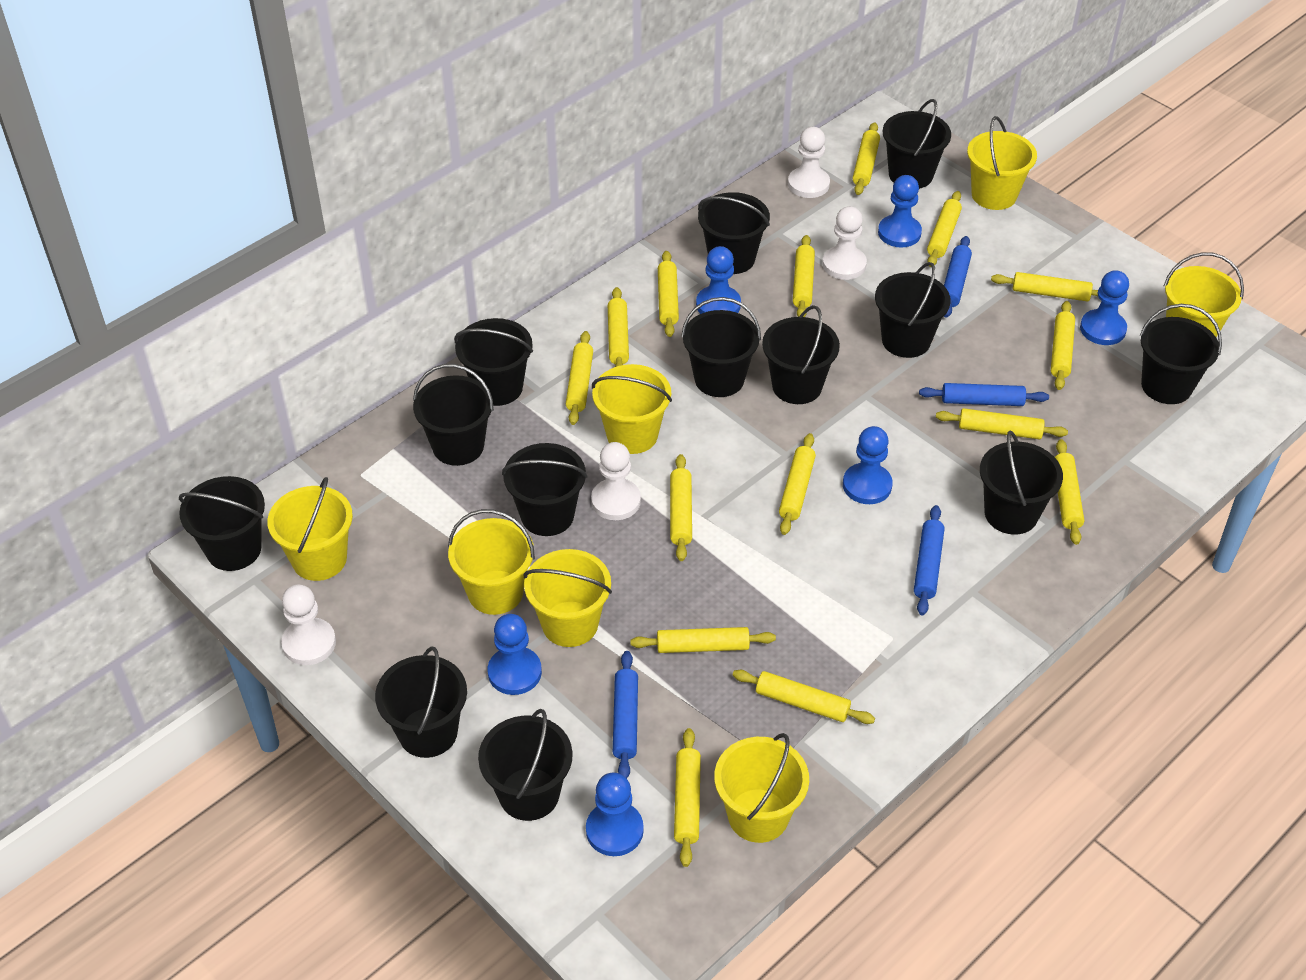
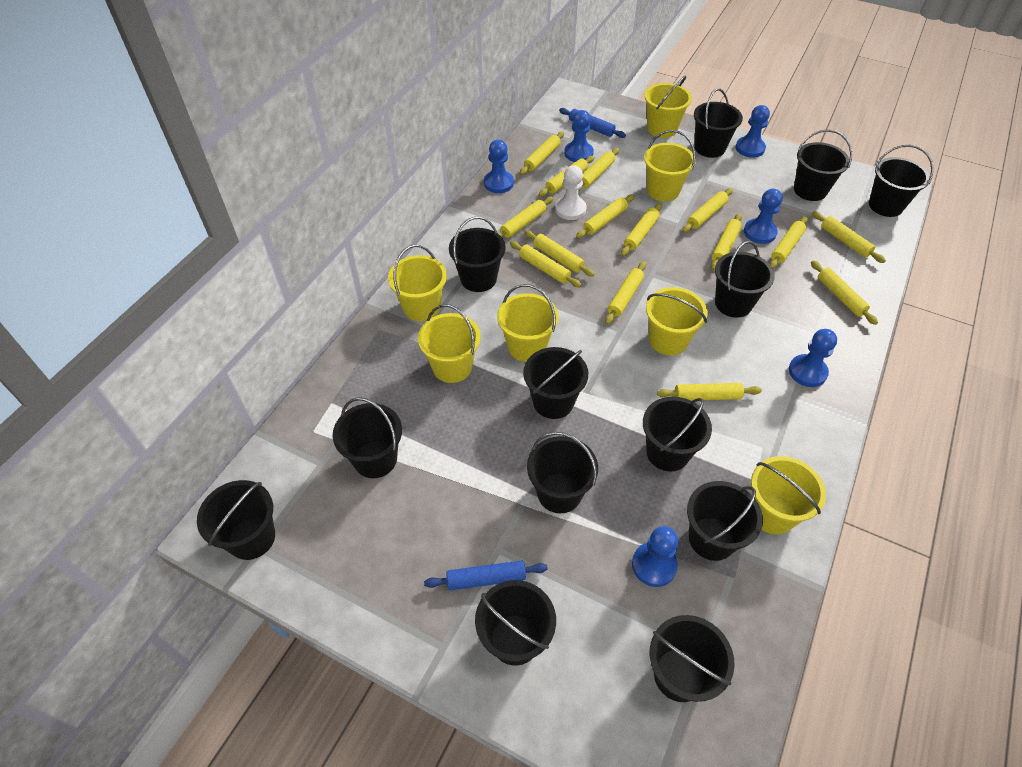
blue rolling pin: 4 -> 2
white pawn: 4 -> 1

